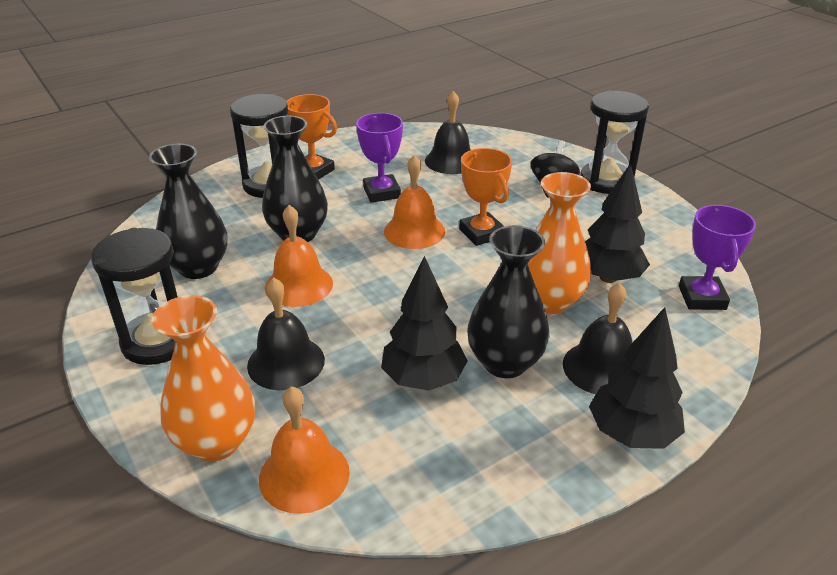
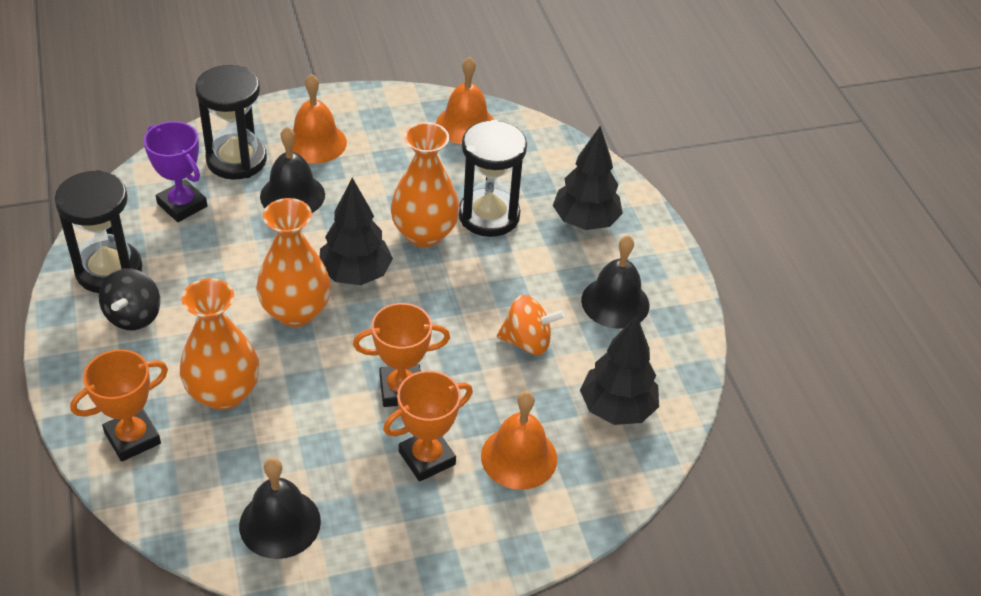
black vase: 3 -> 0
orange spinning top: 0 -> 1
orange trophy: 2 -> 3
orange vase: 2 -> 3
purple trophy: 2 -> 1

